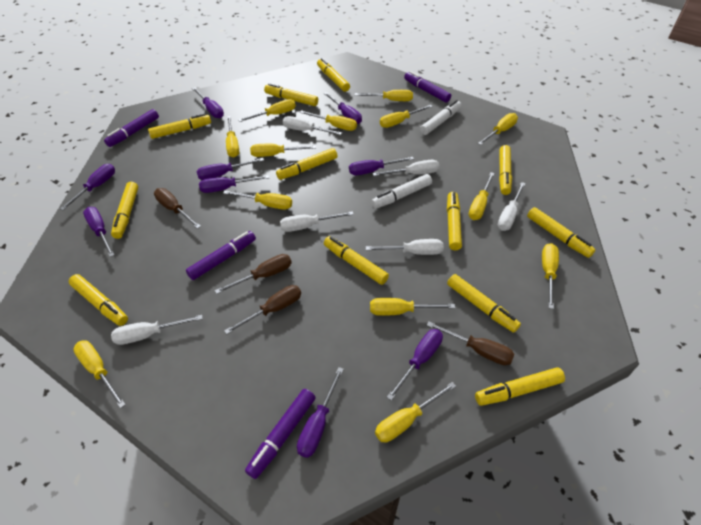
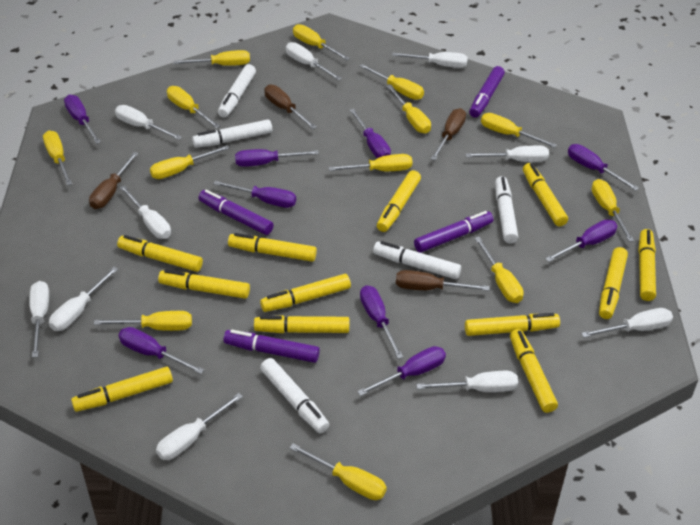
white marker: 2 -> 5
white screwdriver: 6 -> 10

